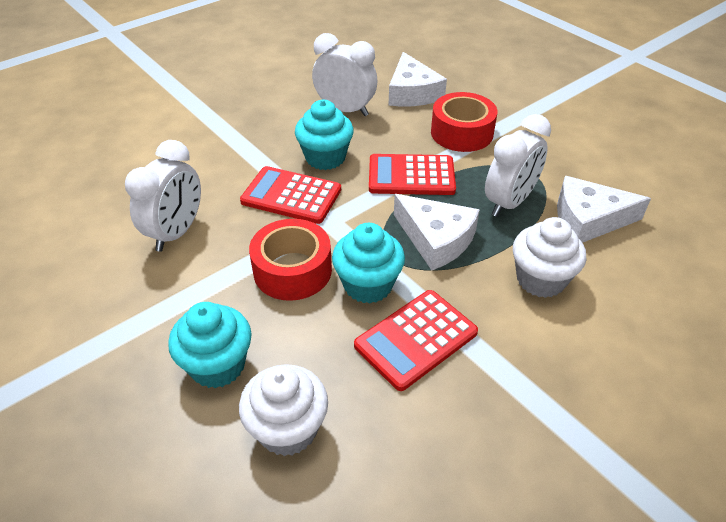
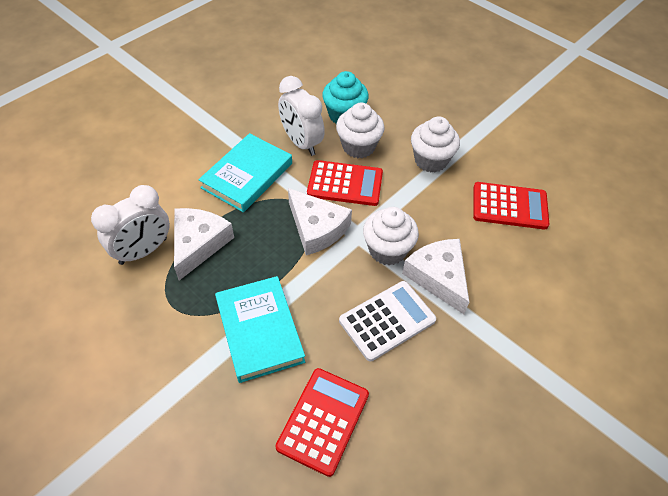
red tape: 2 -> 0
turquoise book: 0 -> 2
turquoise cupcake: 3 -> 1
white calculator: 0 -> 1
white clock: 3 -> 2
white cupcake: 2 -> 3

